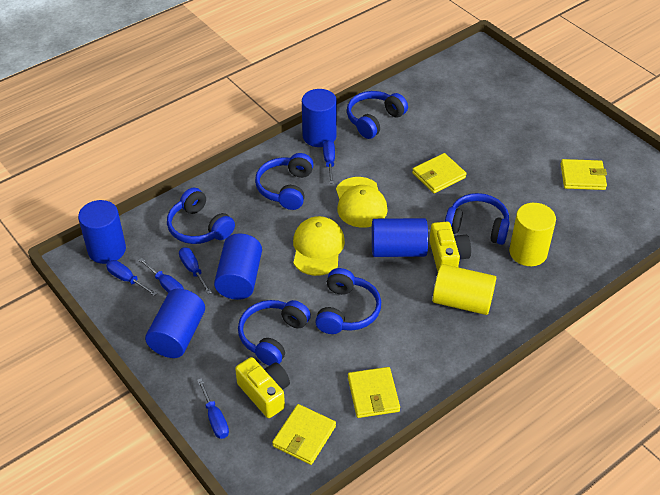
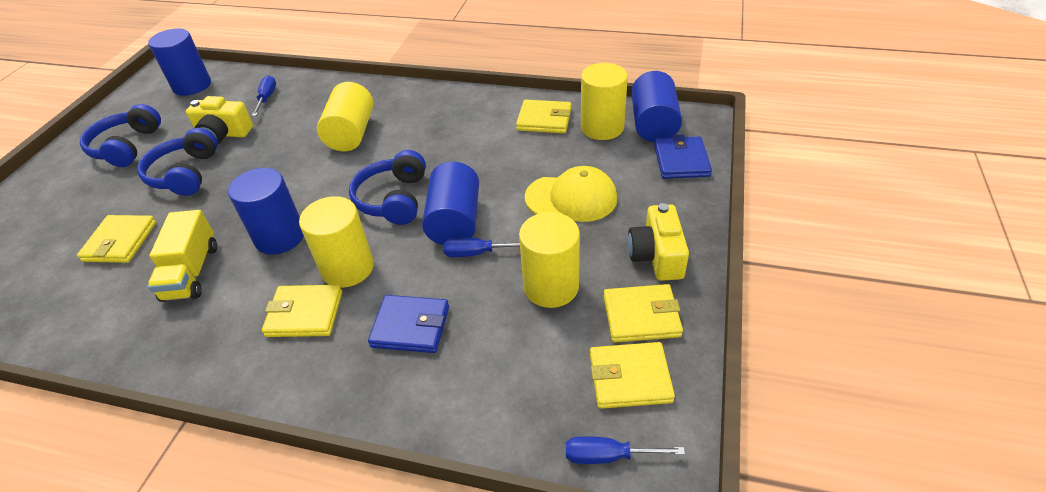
blue cylinder: 5 -> 4
blue headphones: 6 -> 3
blue screwdriver: 5 -> 3
blue wallet: 0 -> 2
yellow cap: 2 -> 1
yellow cylinder: 2 -> 4
yellow truck: 0 -> 1
yellow wallet: 4 -> 5

